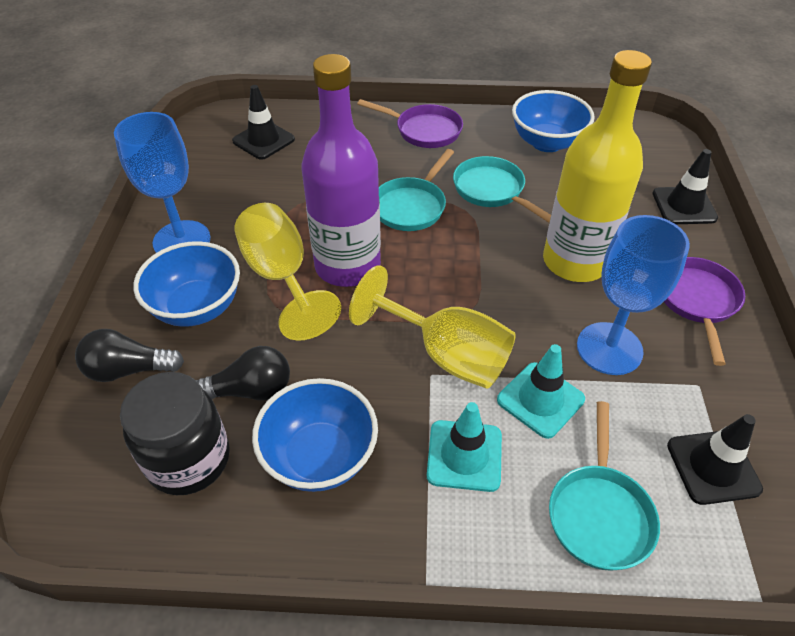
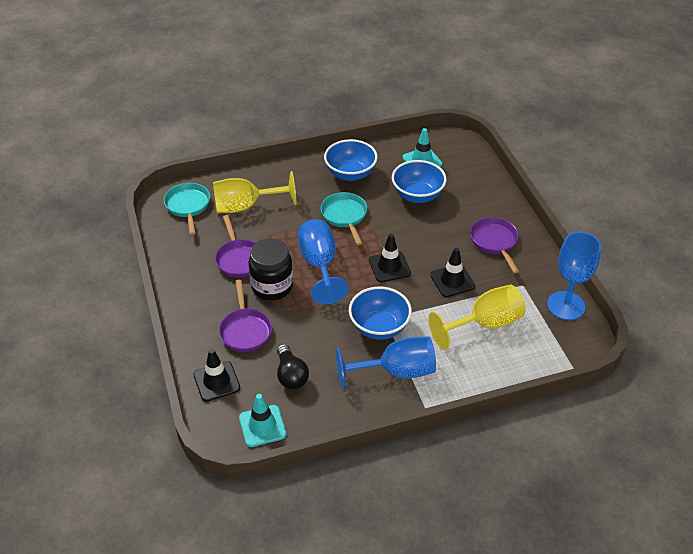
black light bulb: 2 -> 1
blue goblet: 2 -> 3
purple bottle: 1 -> 0
purple pan: 2 -> 3
turquoise pan: 3 -> 2
yellow bottle: 1 -> 0

